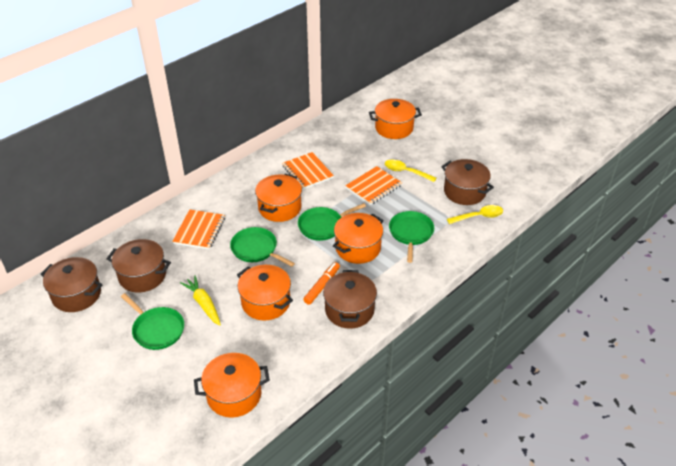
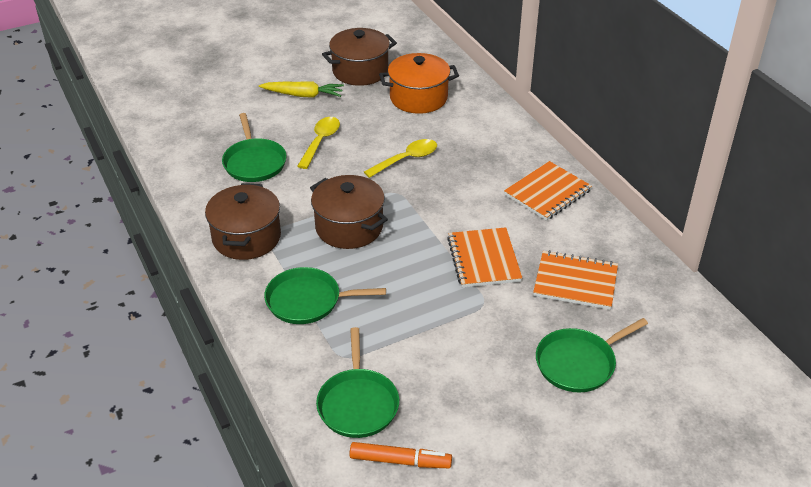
brown pot: 4 -> 3
orange pot: 5 -> 1

